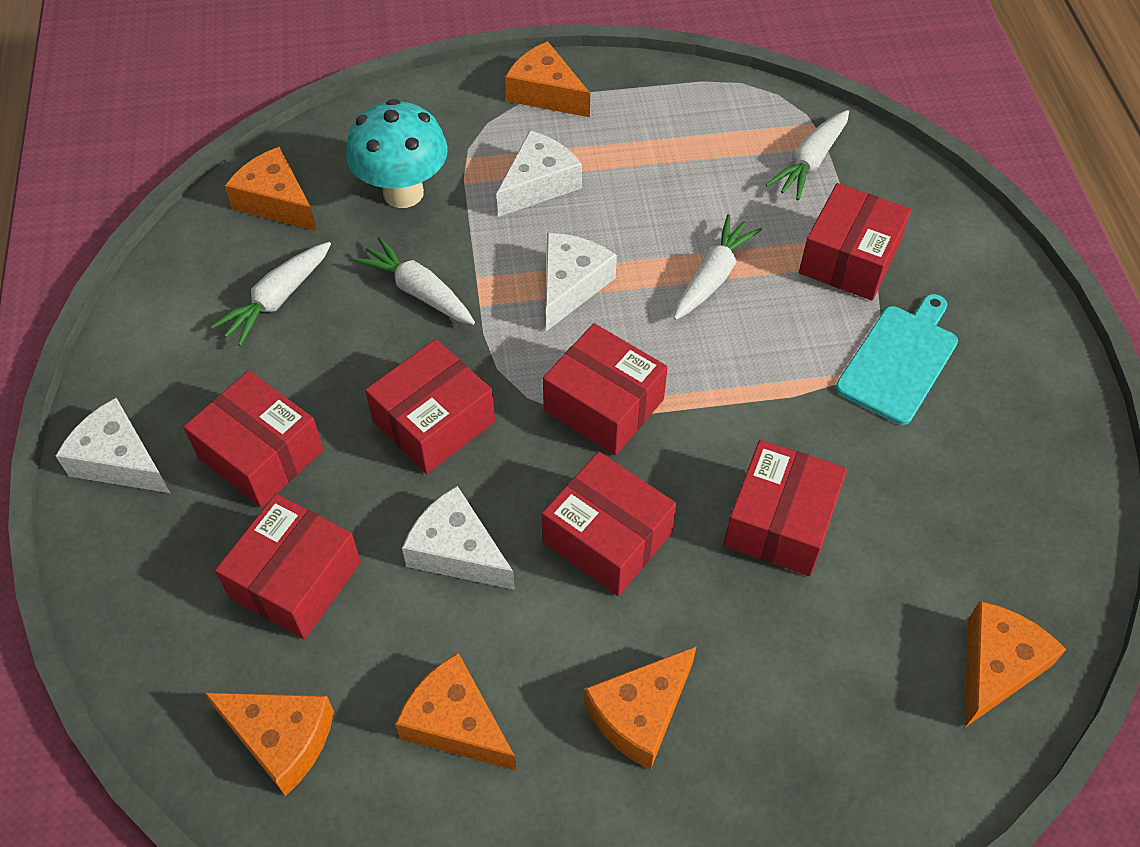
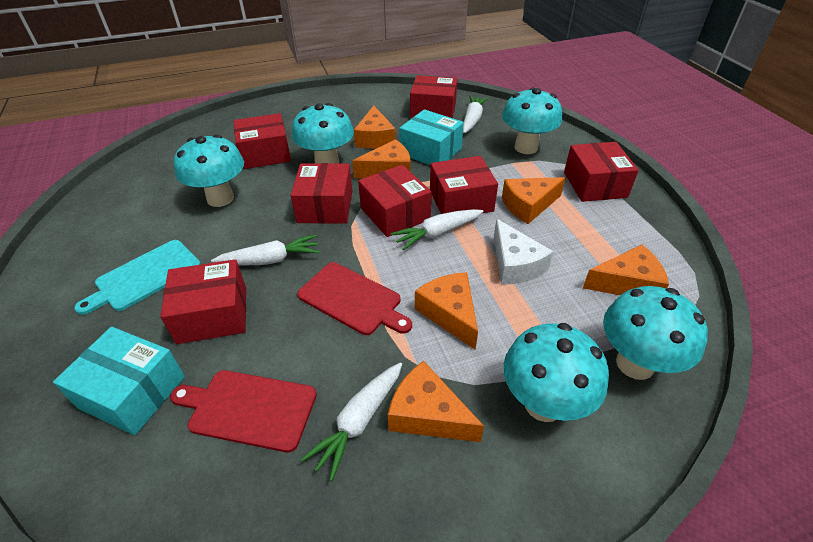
red cutting board: 0 -> 2
turquoise box: 0 -> 2
turquoise mushroom: 1 -> 5
white cheese: 4 -> 1

